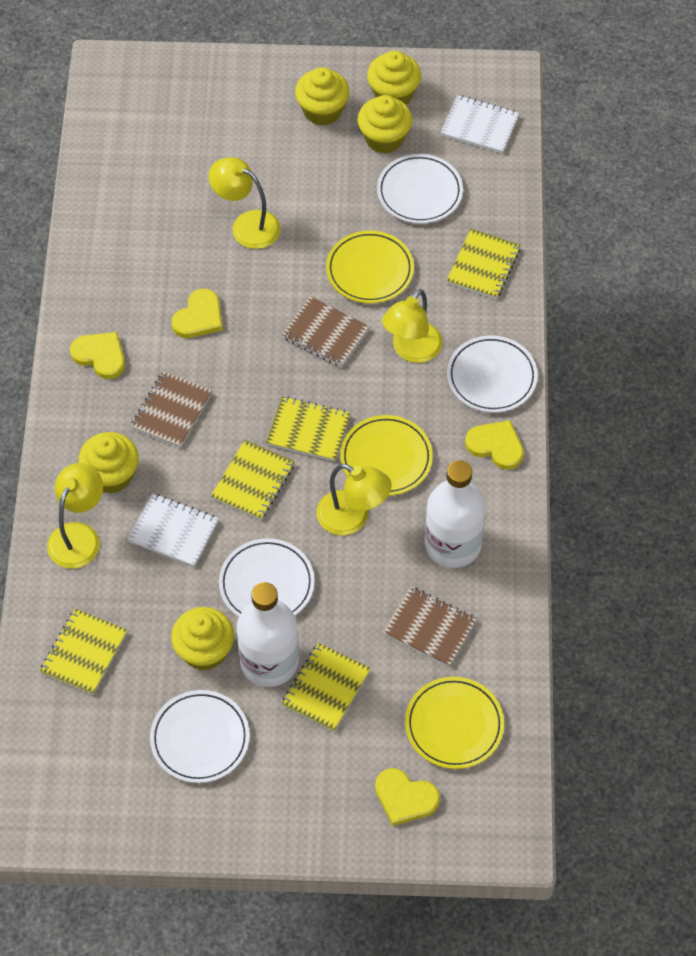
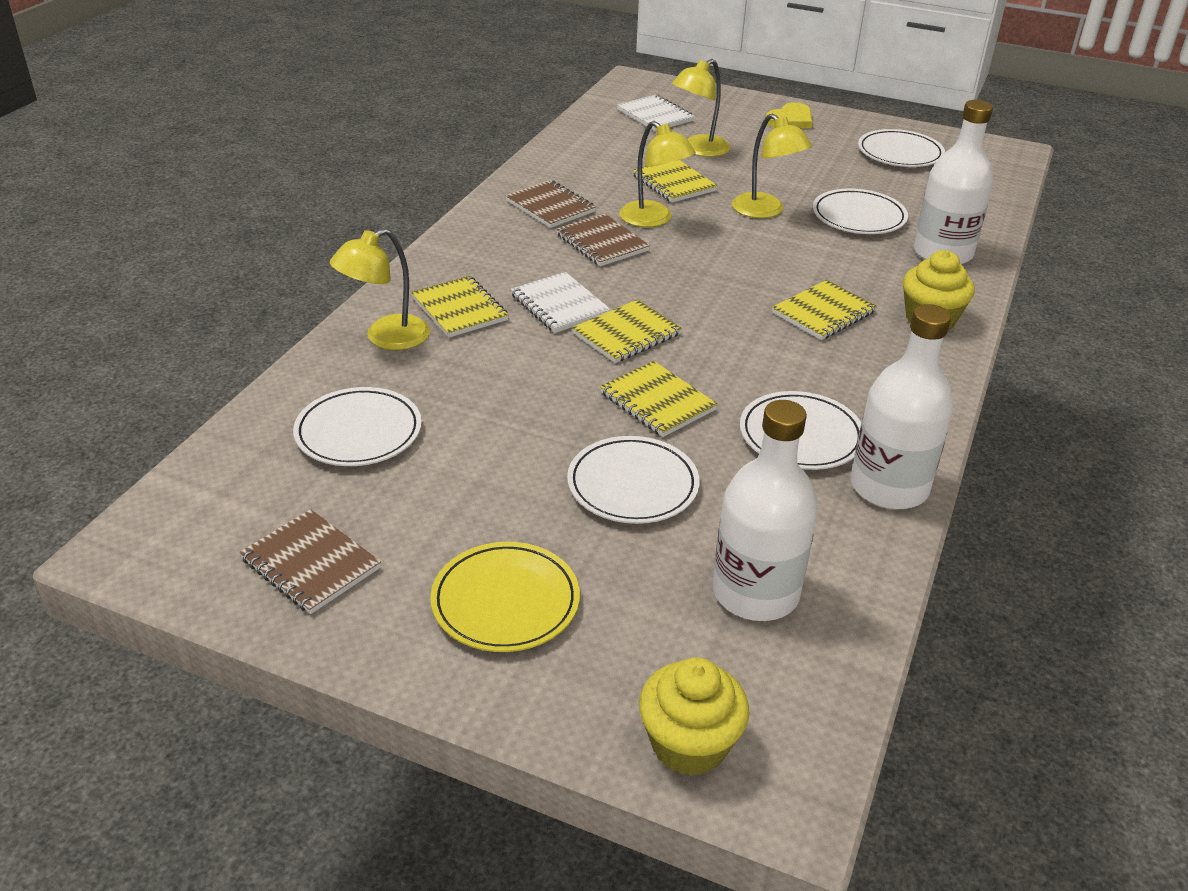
white bottle: 2 -> 3
white plate: 4 -> 5
yellow cupcake: 5 -> 2
yellow heart: 4 -> 1
yellow plate: 3 -> 1

